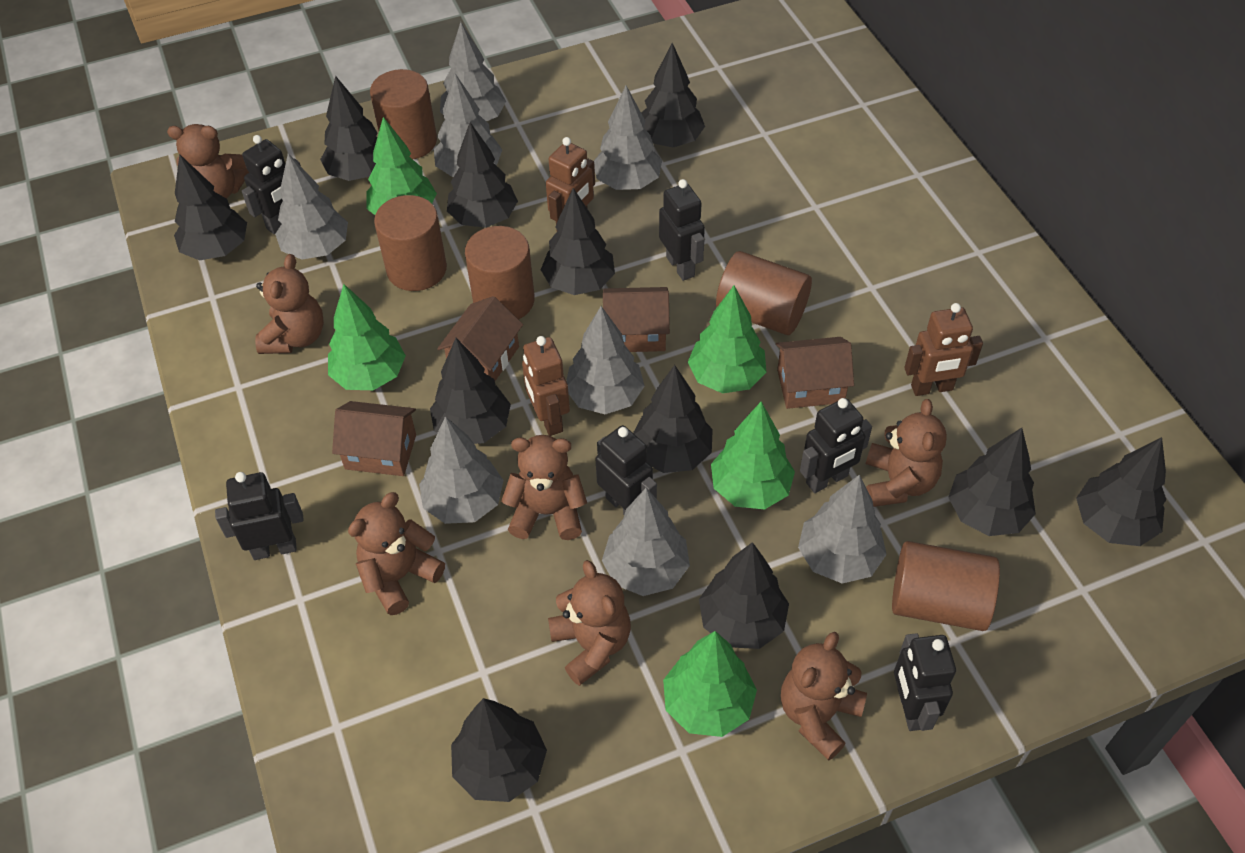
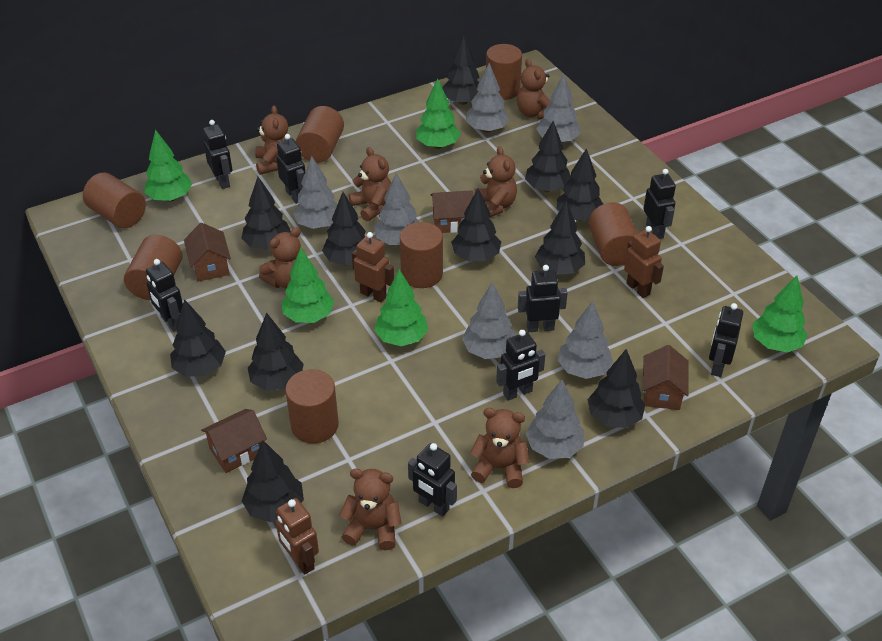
black robot: 6 -> 8
brown cylinder: 5 -> 7
grey tree: 8 -> 7

